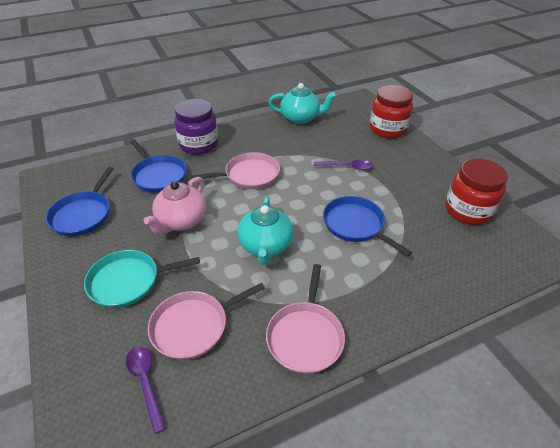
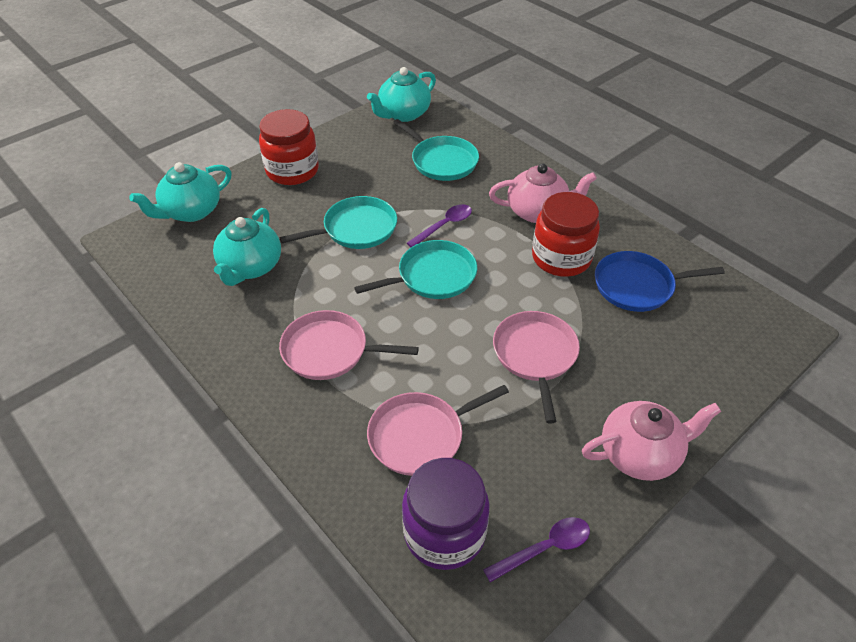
blue pan: 3 -> 1
pink teapot: 1 -> 2
turquoise pan: 1 -> 3
turquoise teapot: 2 -> 3

